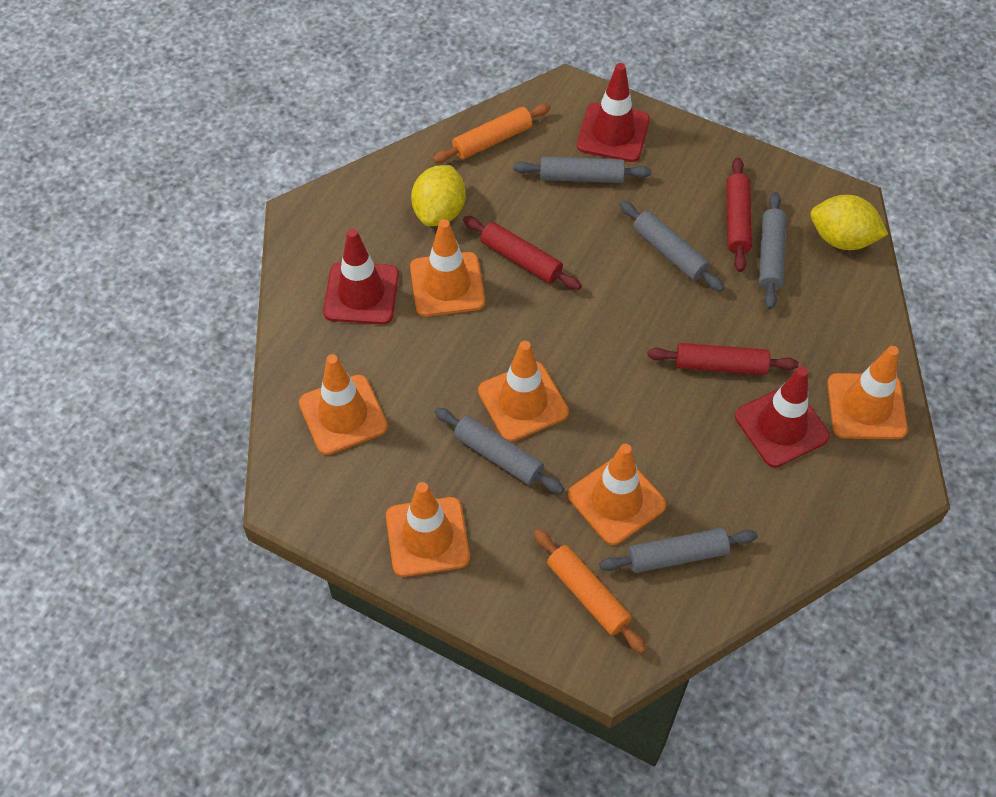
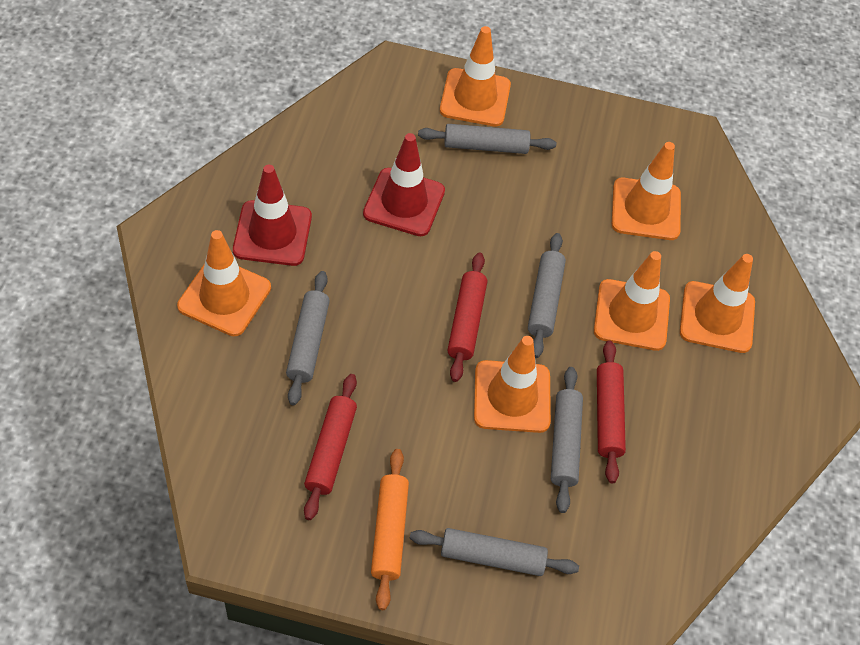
orange rolling pin: 2 -> 1
red traffic cone: 3 -> 2
yellow lemon: 2 -> 0

